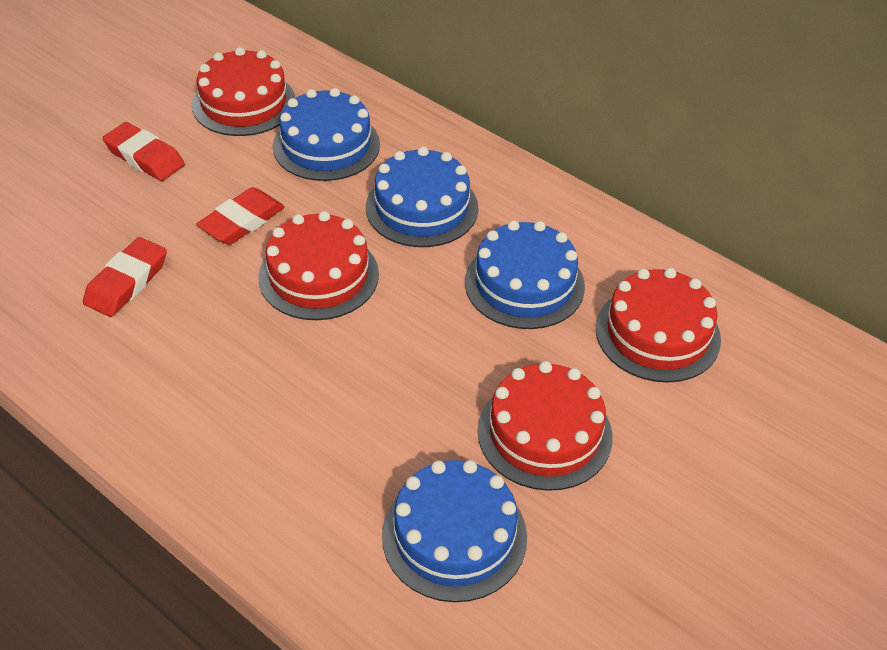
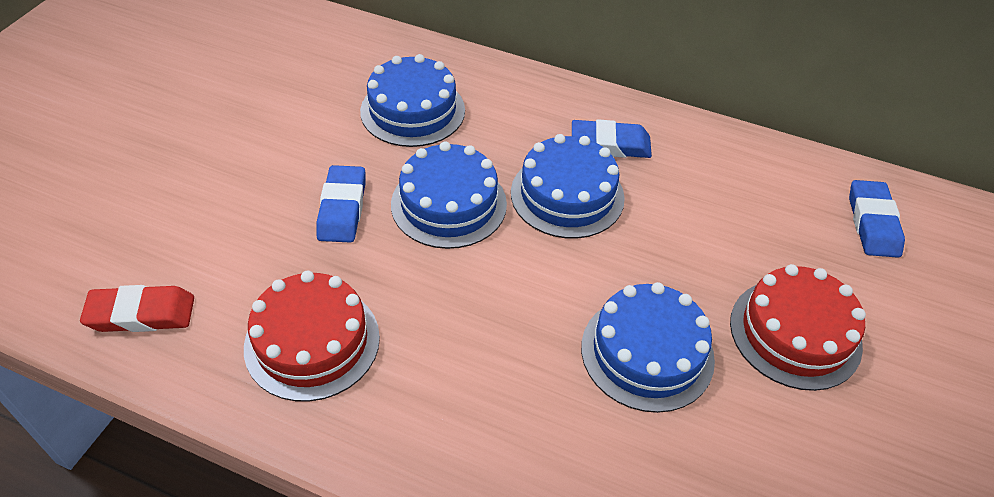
blue eraser: 0 -> 3
red cake: 4 -> 2
red eraser: 3 -> 1

